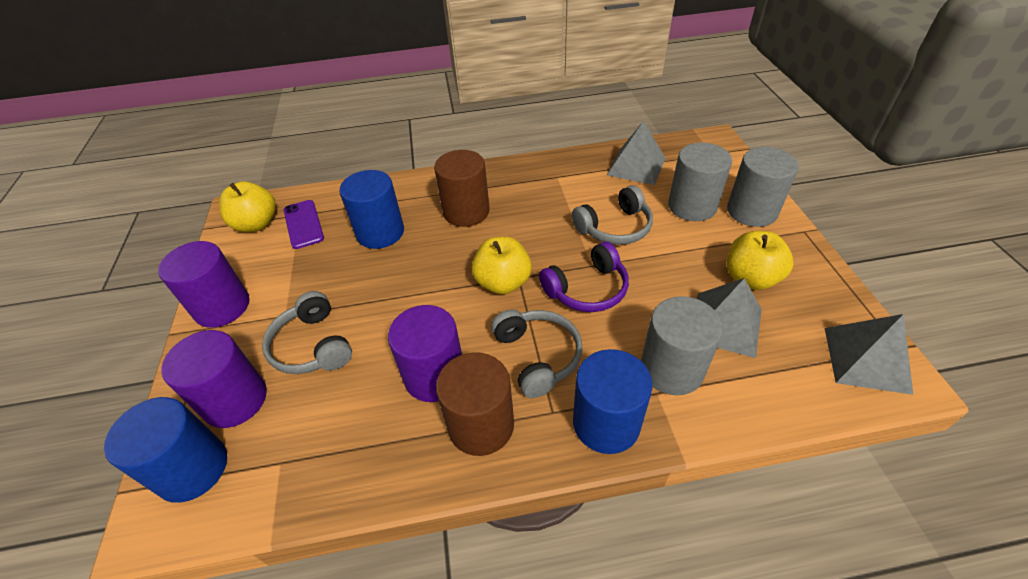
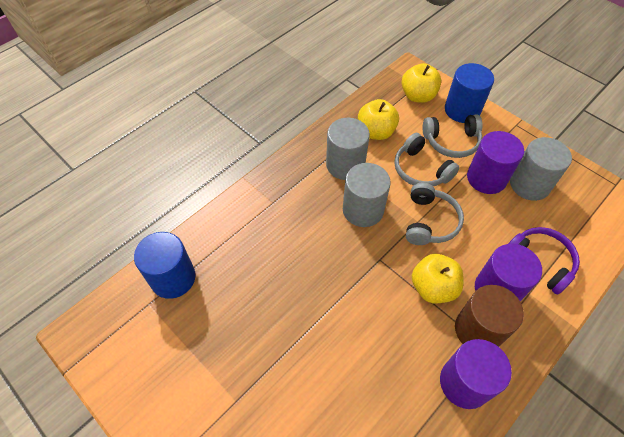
blue cylinder: 3 -> 2
brown cylinder: 2 -> 1
grey pyramid: 3 -> 0
purple phone: 1 -> 0

